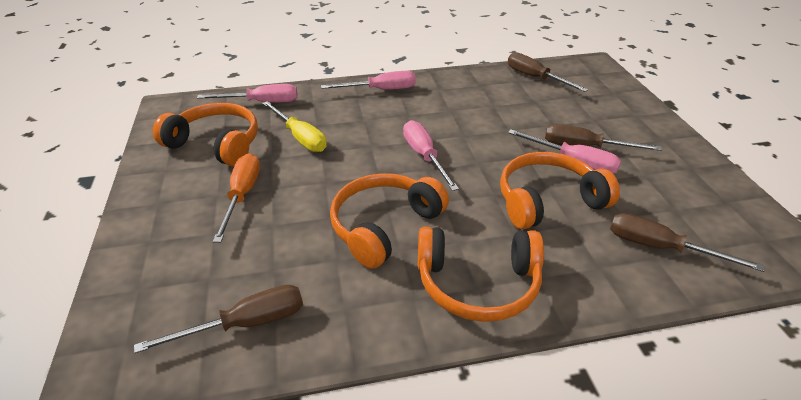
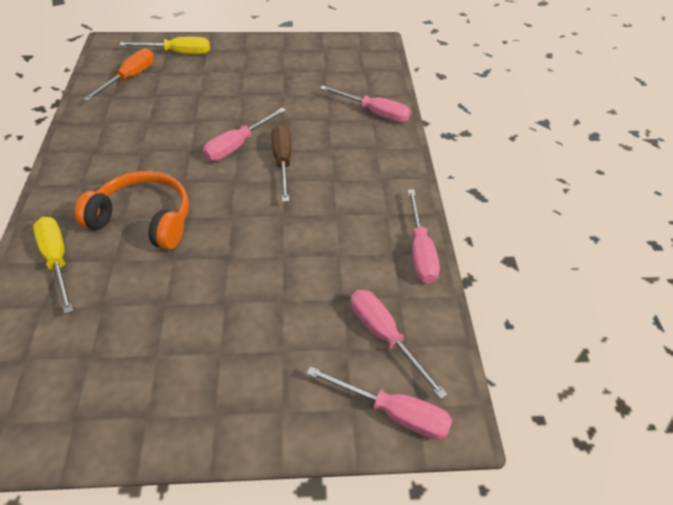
brown screwdriver: 4 -> 1
orange headphones: 4 -> 1
pink screwdriver: 4 -> 5
yellow screwdriver: 1 -> 2

